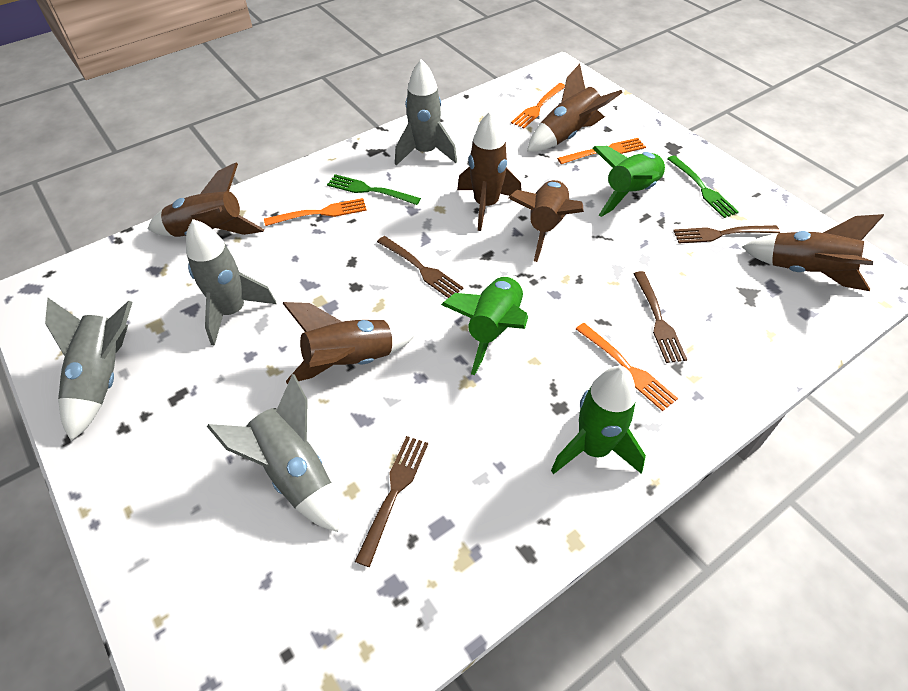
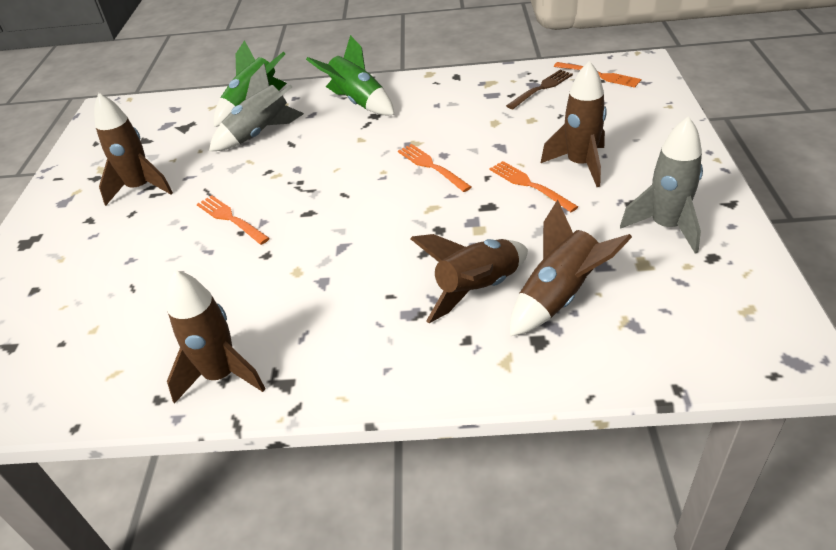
brown fork: 4 -> 1
brown rocket: 6 -> 5
green fork: 2 -> 0
green rocket: 3 -> 2
grey rocket: 4 -> 2

